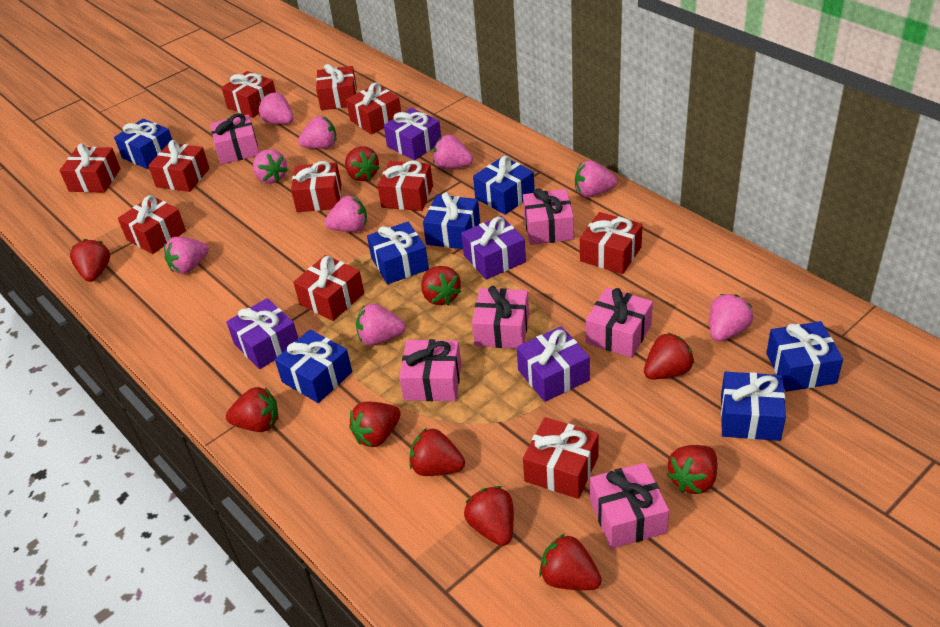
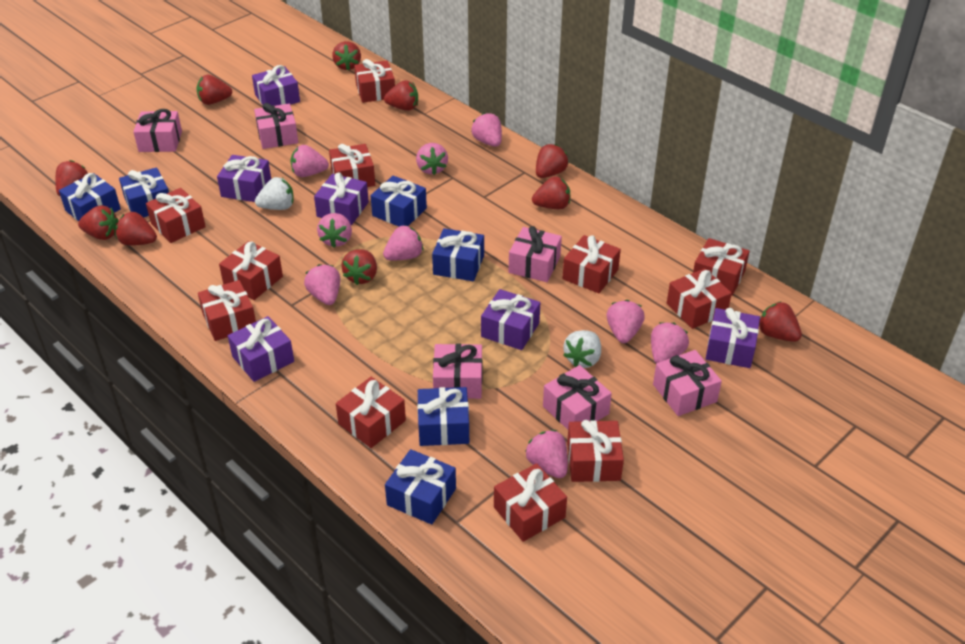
blue gift: 7 -> 6
purple gift: 4 -> 6
white strawberry: 0 -> 2

